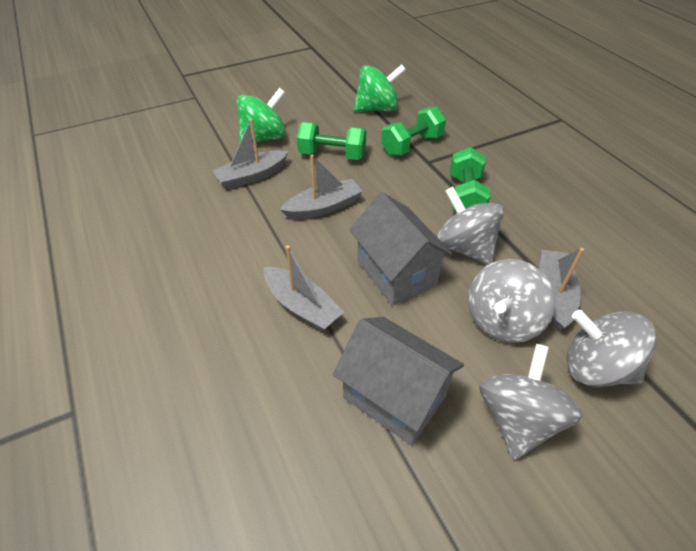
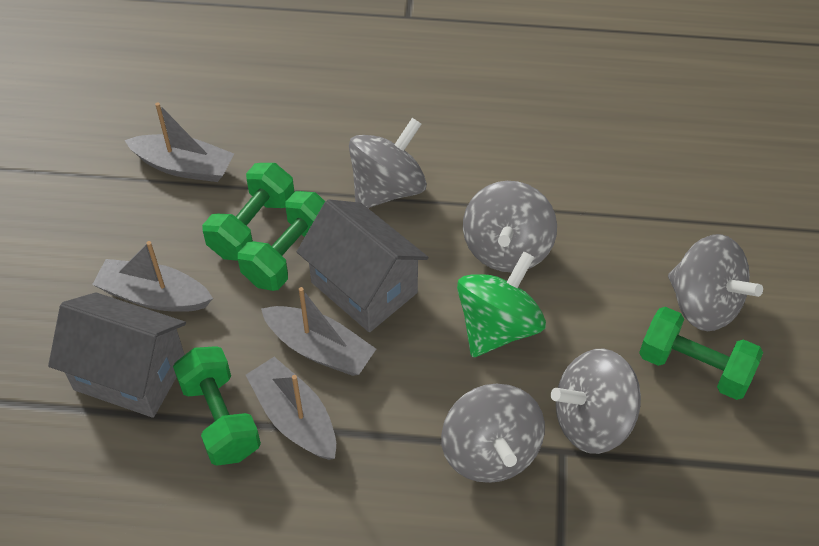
green dumbbell: 3 -> 4
green spinning top: 2 -> 1
grey spinning top: 4 -> 5

